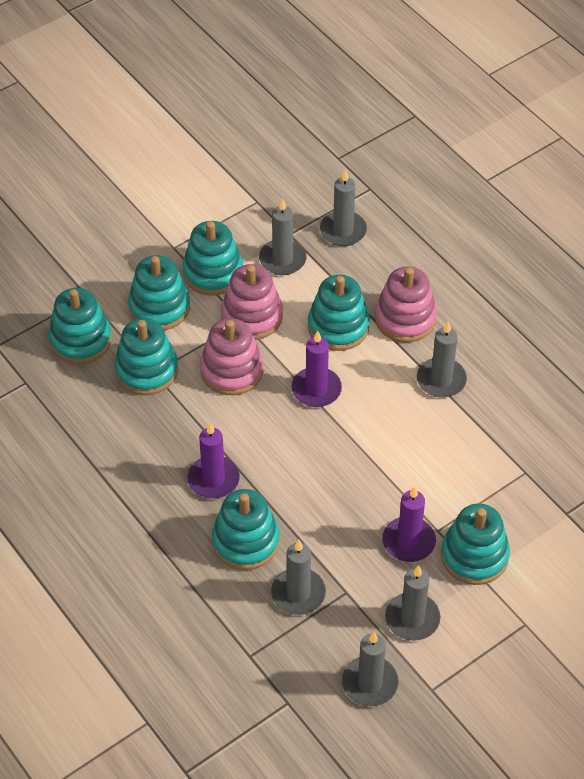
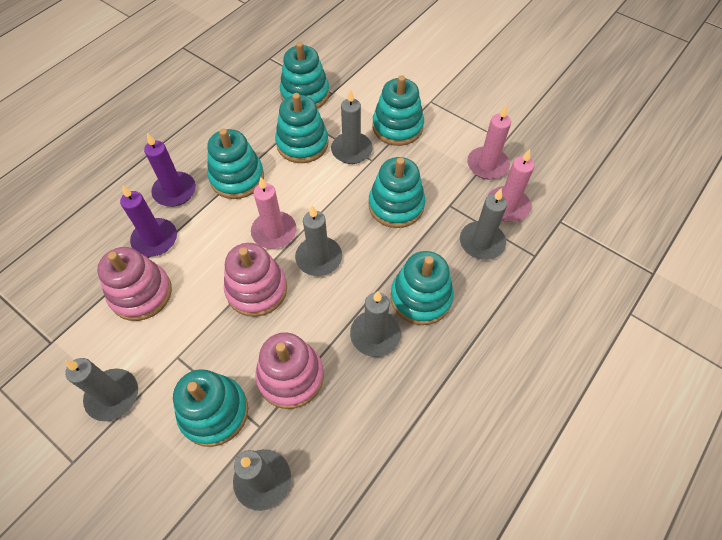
pink candle: 0 -> 3
purple candle: 3 -> 2

